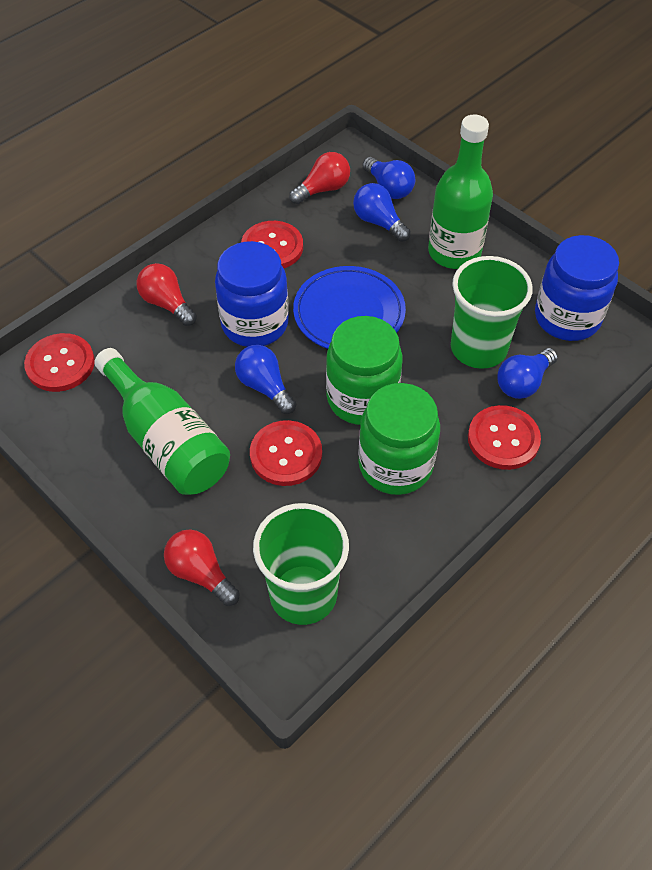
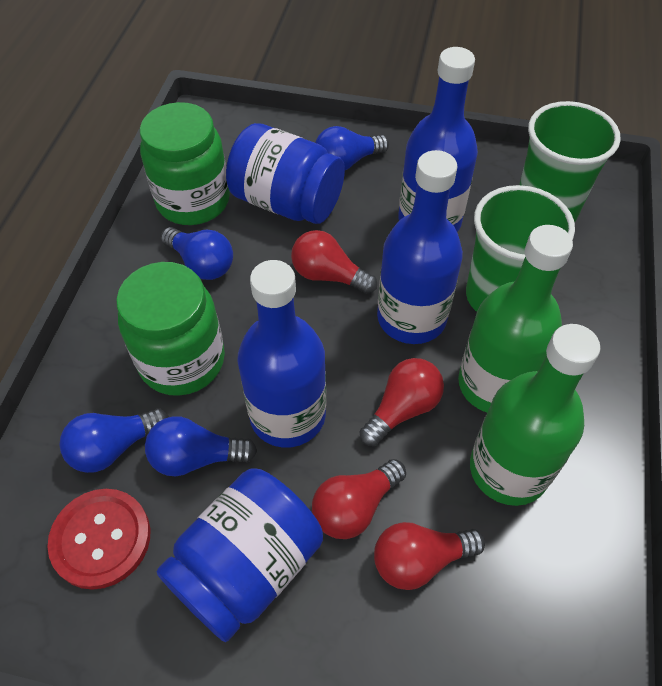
blue bottle: 0 -> 3
blue plate: 1 -> 0
red button: 4 -> 1
red light bulb: 3 -> 4

